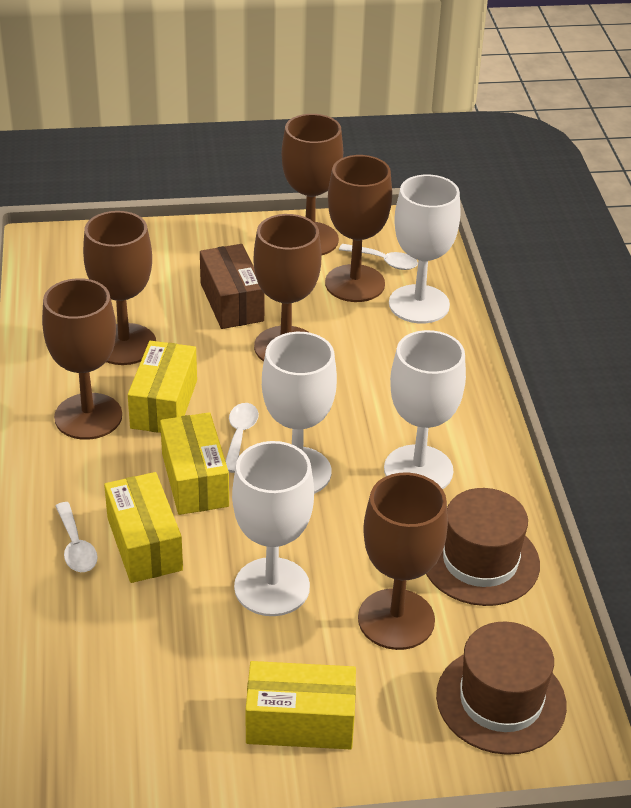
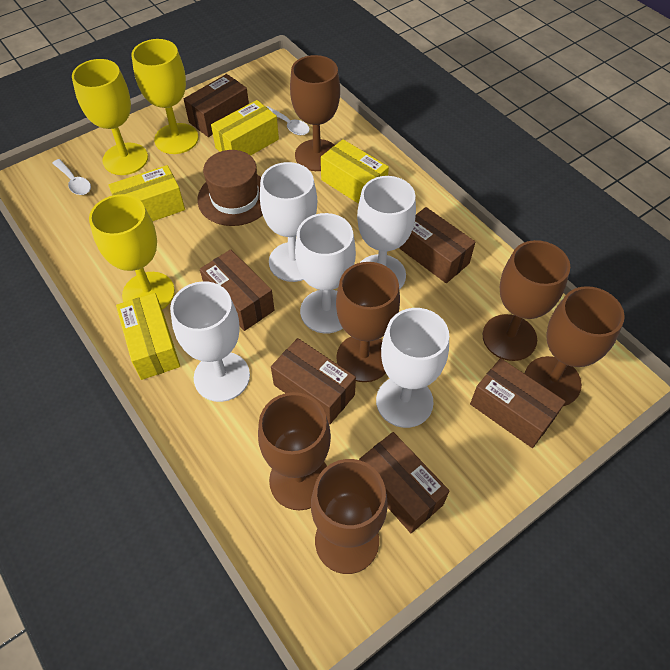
brown box: 1 -> 6
brown hat: 2 -> 1
white goblet: 4 -> 5
white spoon: 3 -> 2
yellow goblet: 0 -> 3

